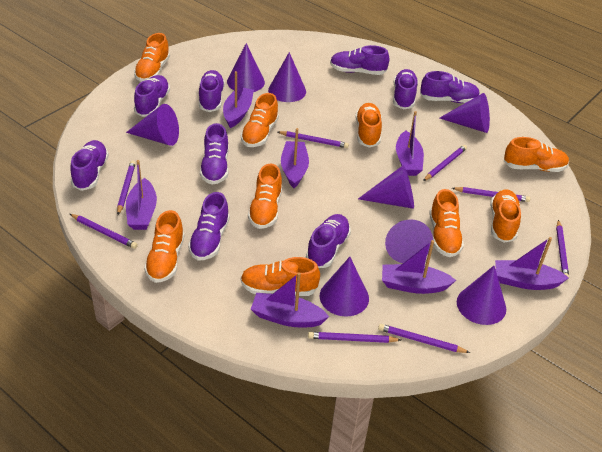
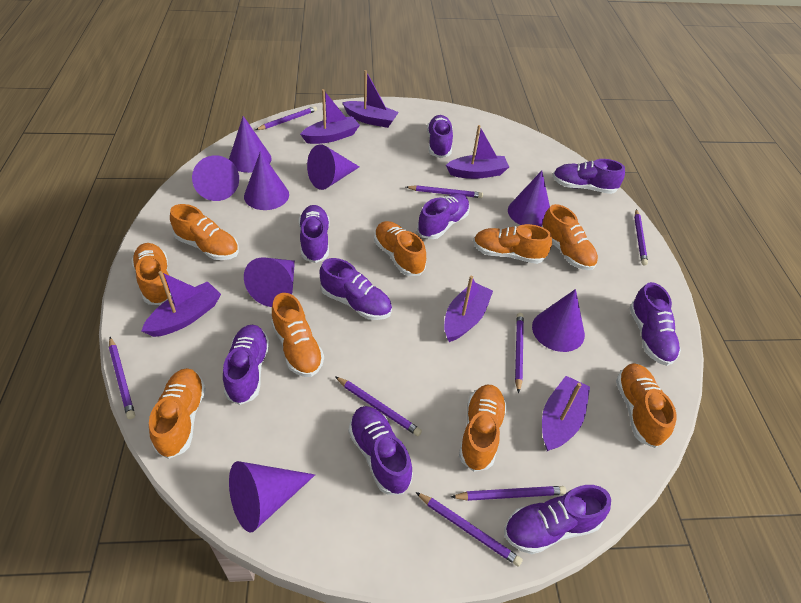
purple boat: 7 -> 6

